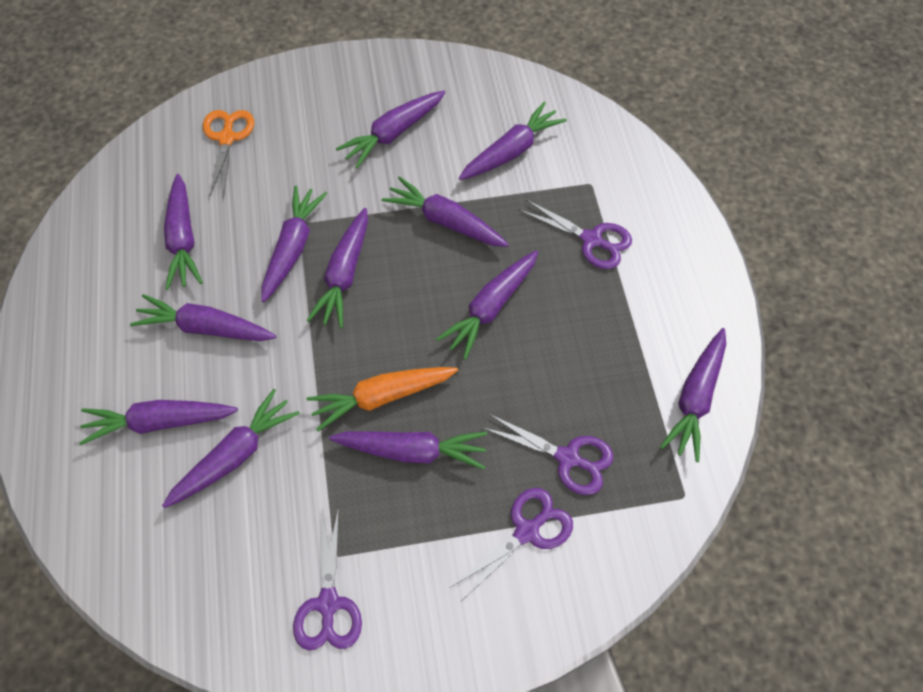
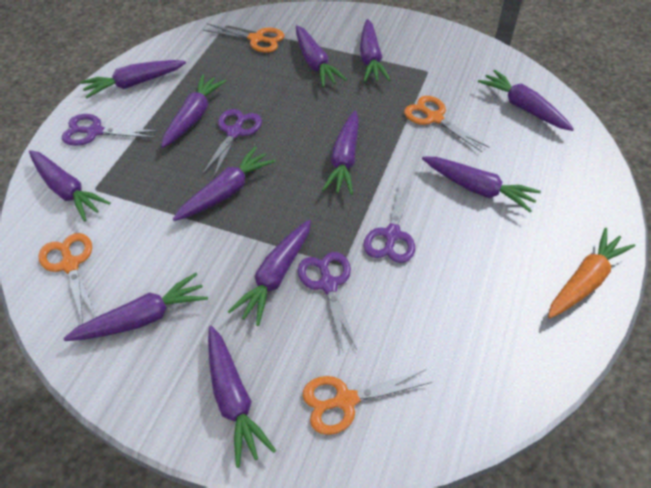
orange scissors: 1 -> 4

